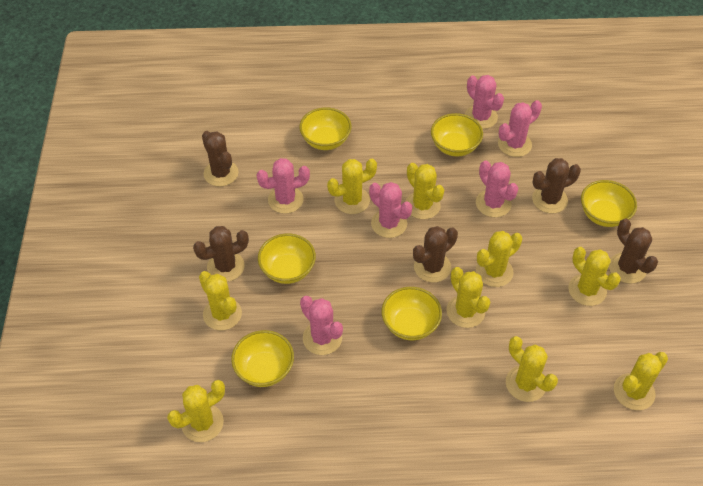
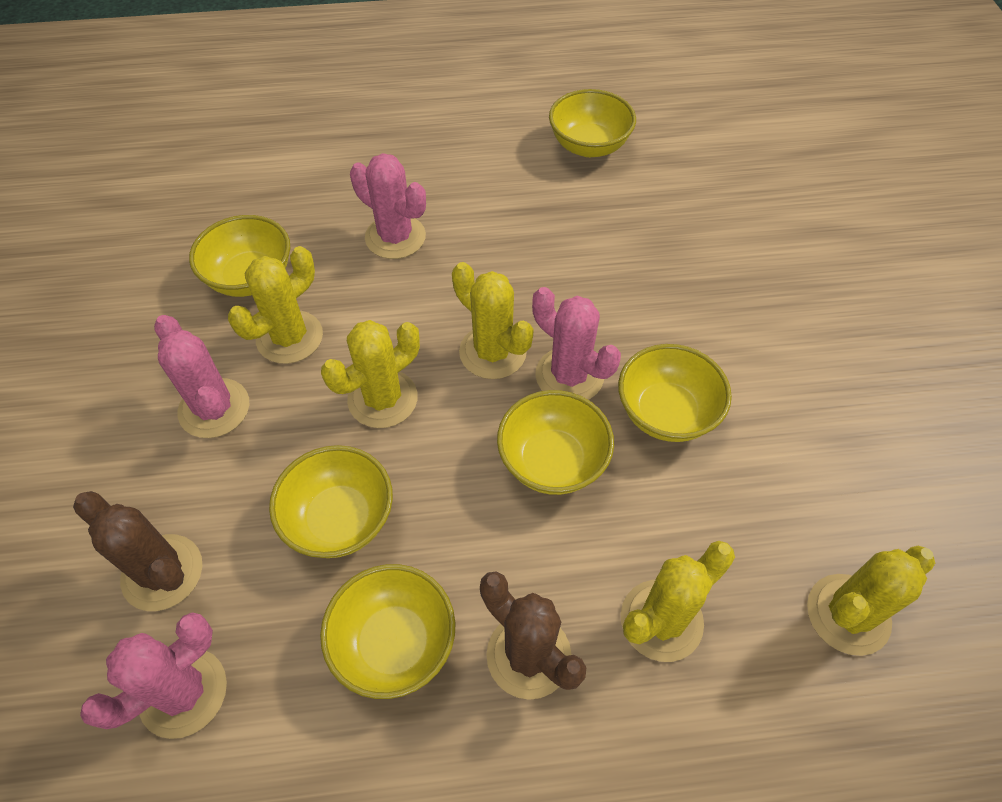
brown cactus: 5 -> 2
pink cactus: 6 -> 4
yellow cactus: 9 -> 5

